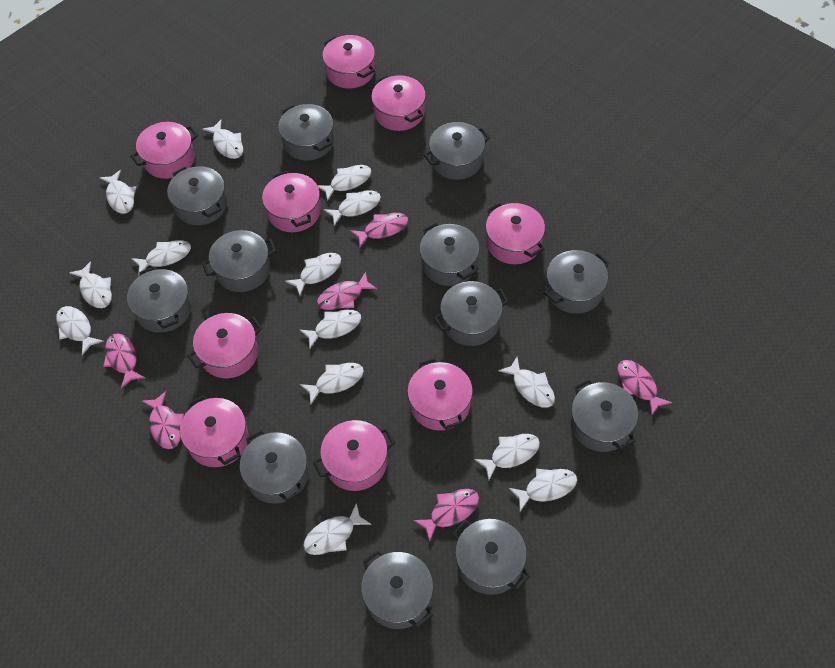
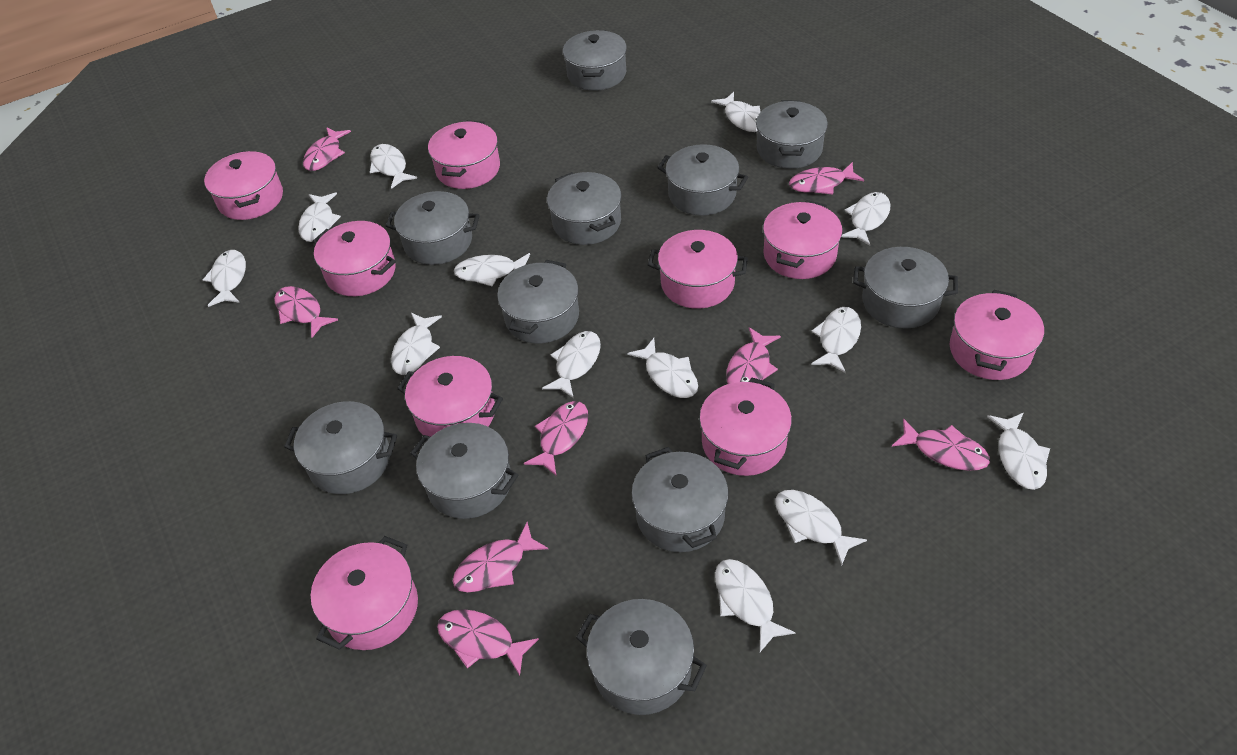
grey pot: 12 -> 11
pink fish: 6 -> 8
white fish: 14 -> 13

